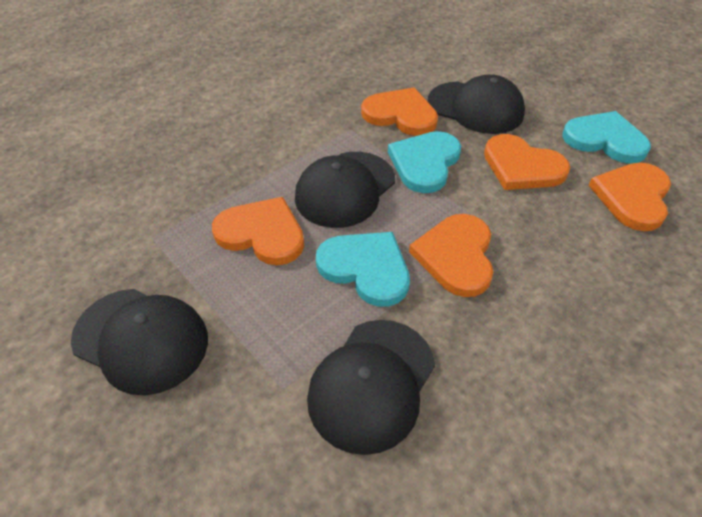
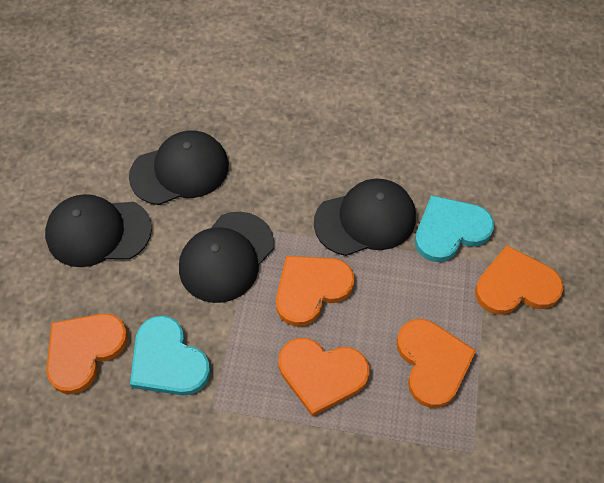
turquoise heart: 3 -> 2

